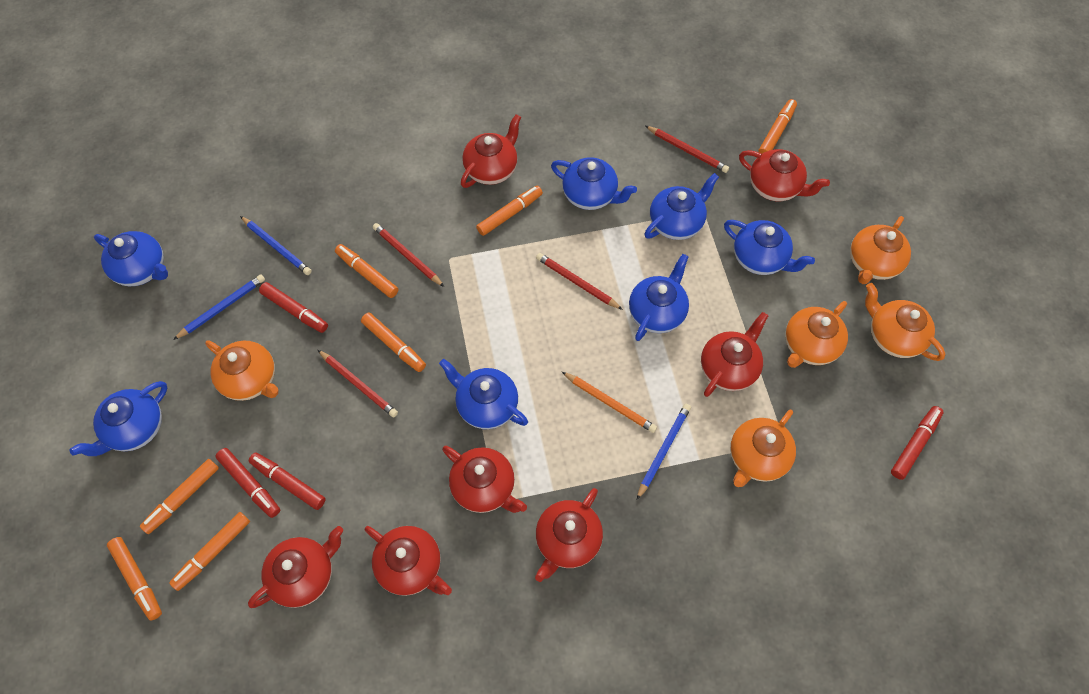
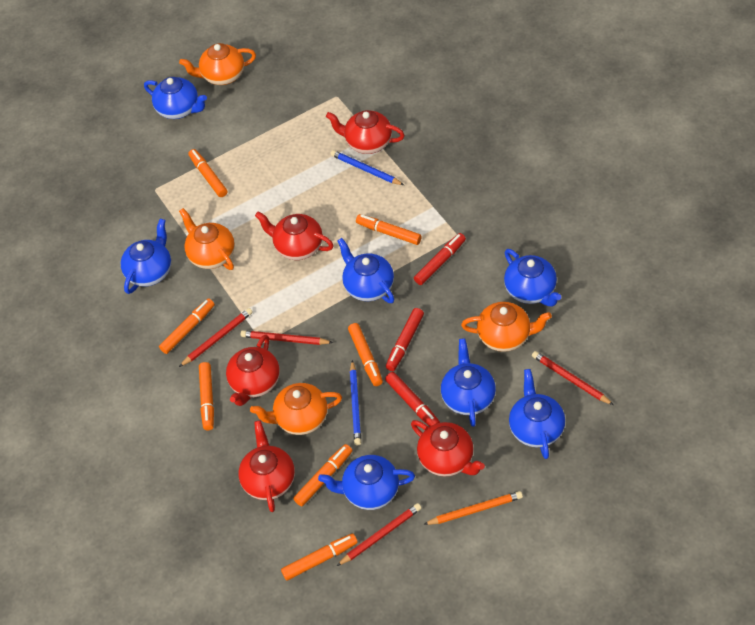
blue pencil: 3 -> 2
orange teapot: 5 -> 4
red marker: 4 -> 3
red teapot: 7 -> 5

